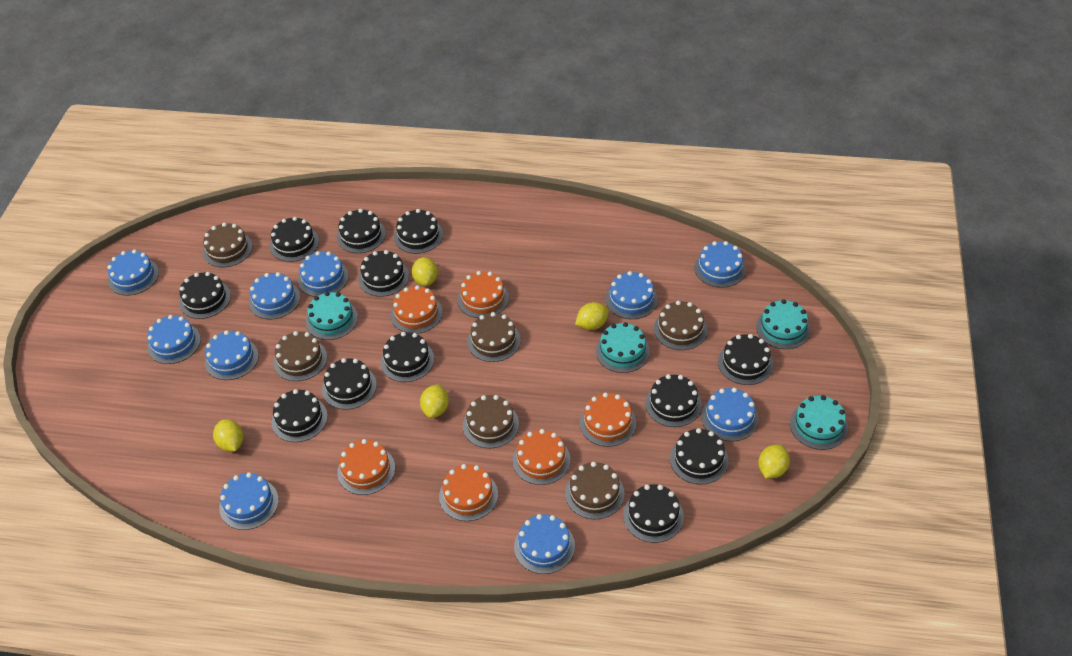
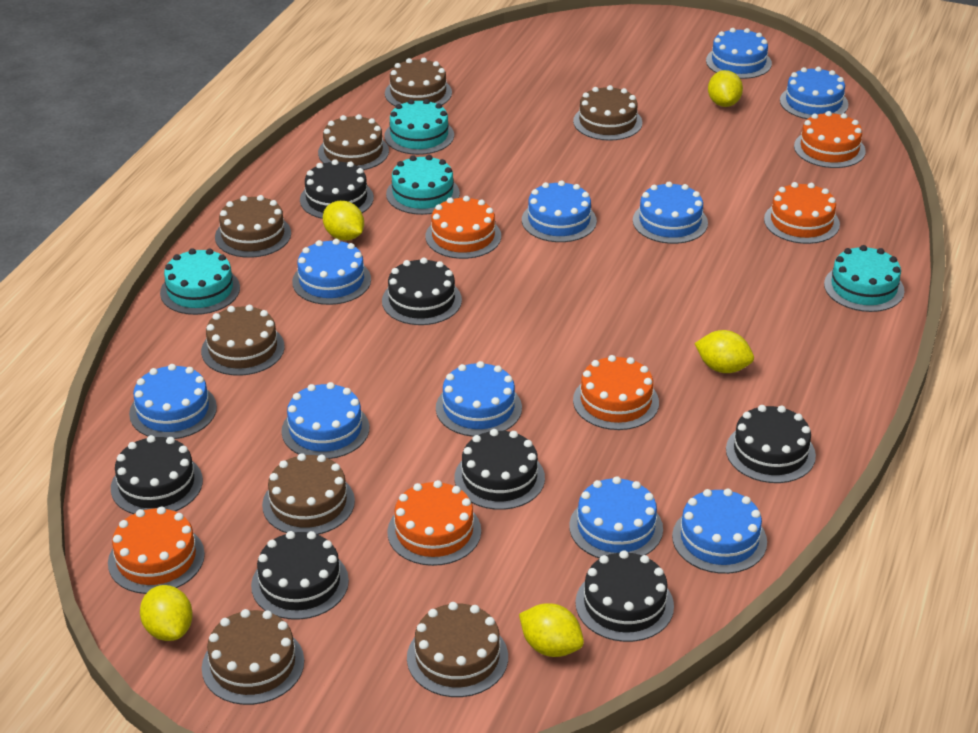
black cake: 12 -> 7
brown cake: 6 -> 8

